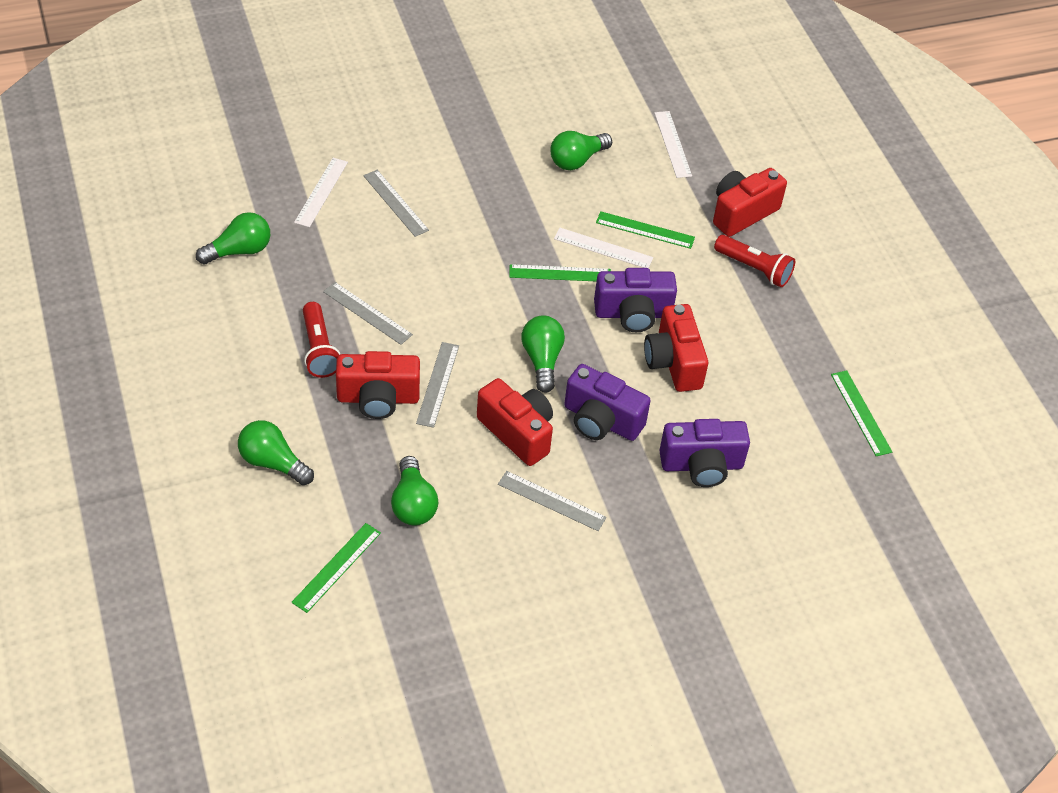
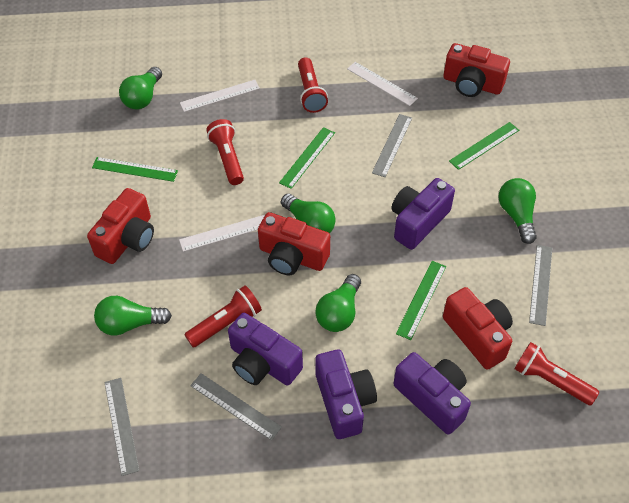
purple camera: 3 -> 4
red flashlight: 2 -> 4

